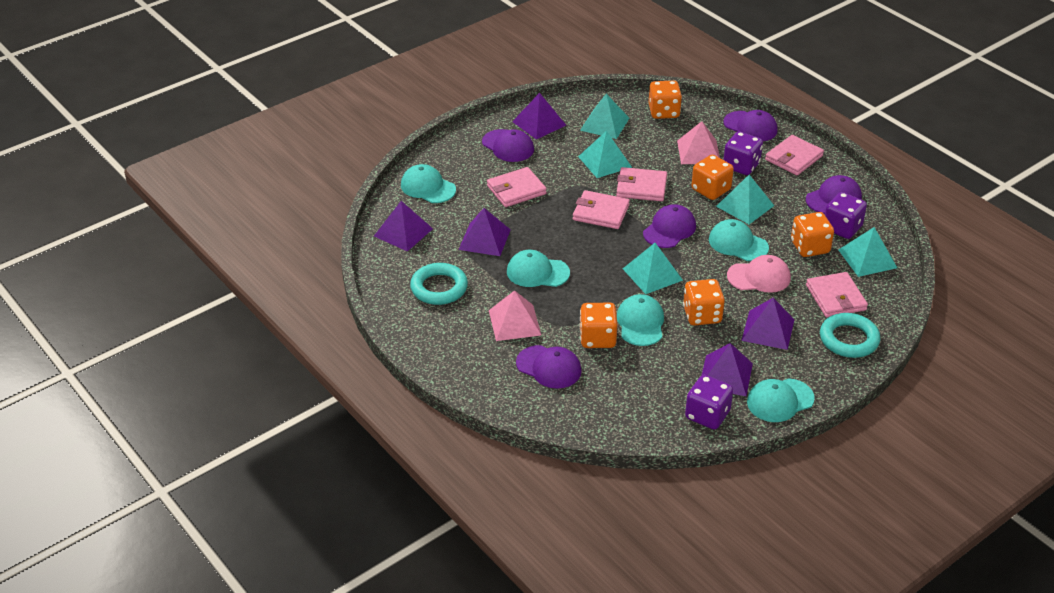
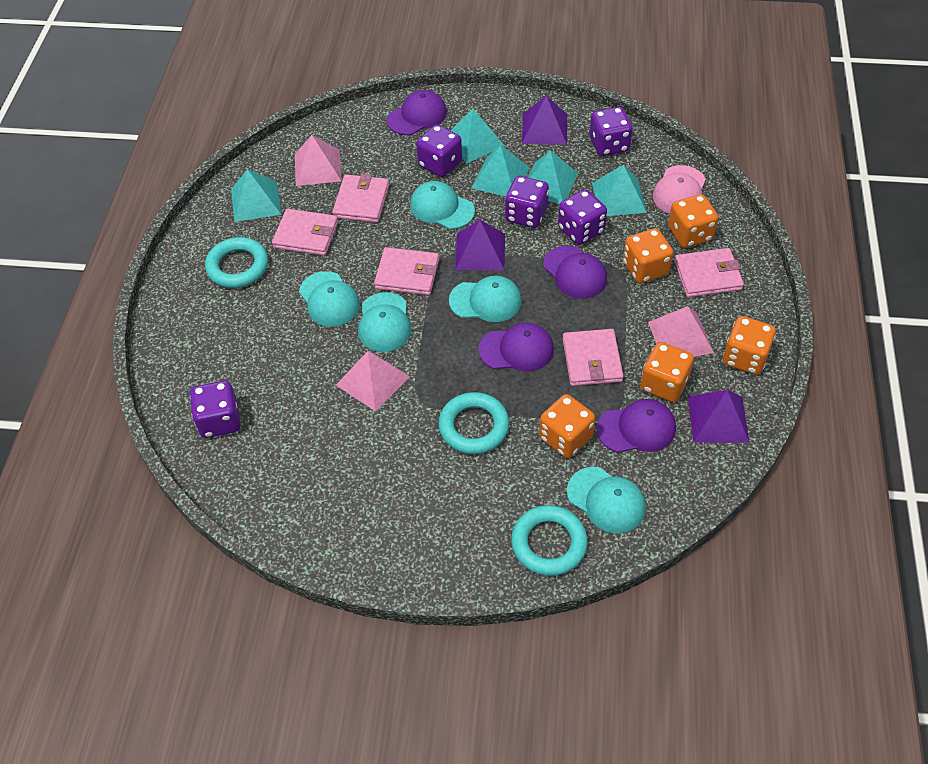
pink pyramid: 2 -> 3
purple cap: 5 -> 4
purple dice: 3 -> 5
purple pyramid: 5 -> 3
turquoise ring: 2 -> 3

